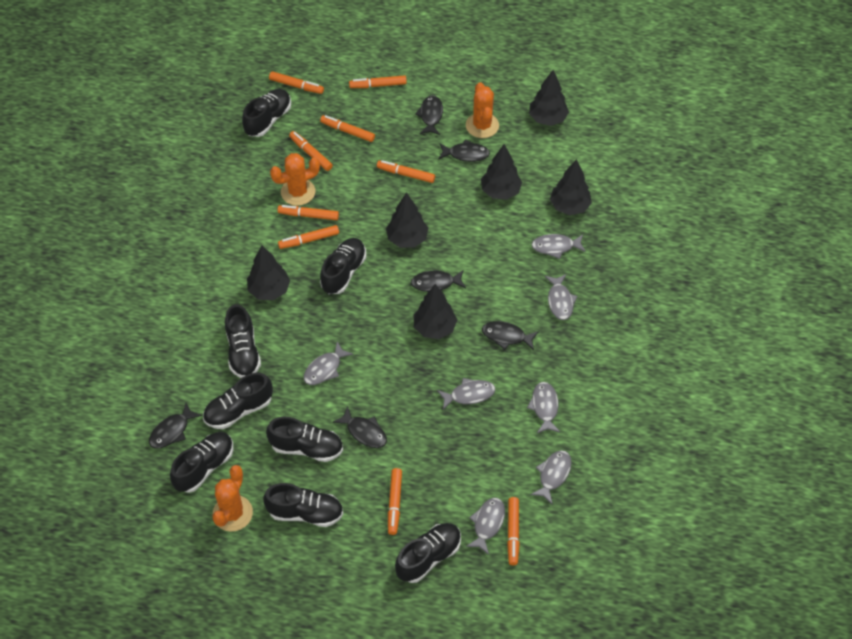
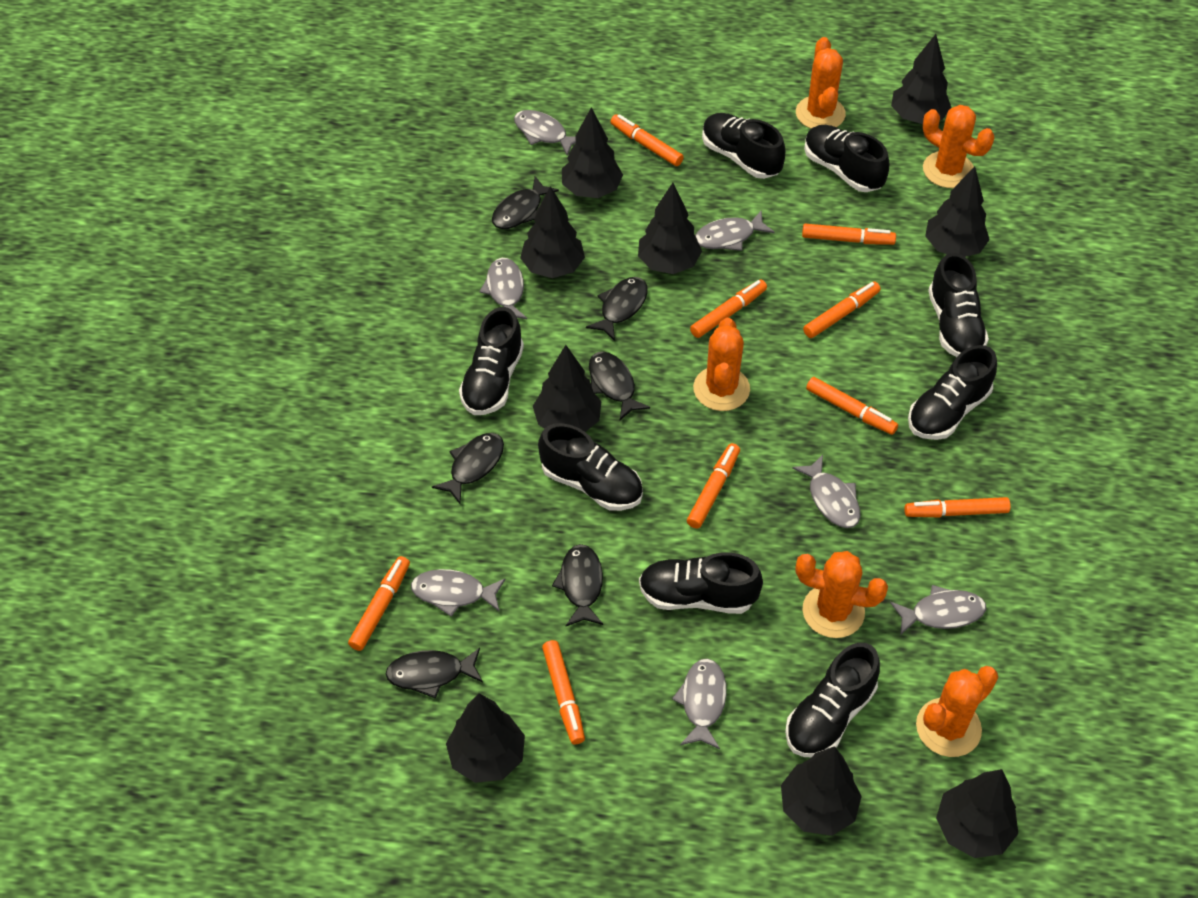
black tree: 6 -> 9
orange cactus: 3 -> 5

